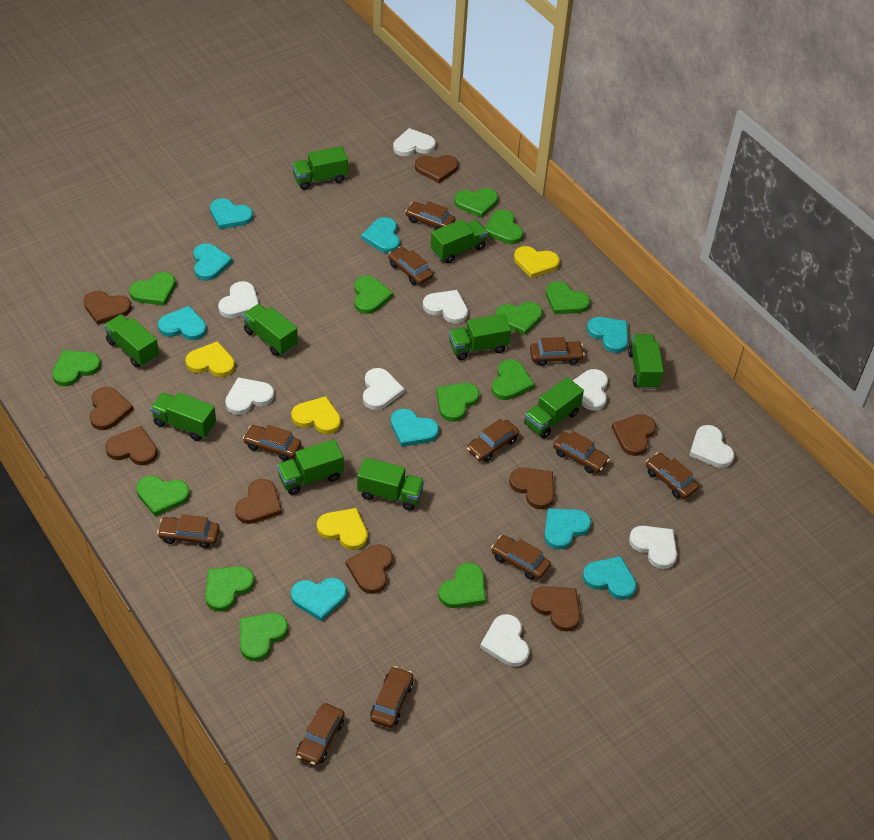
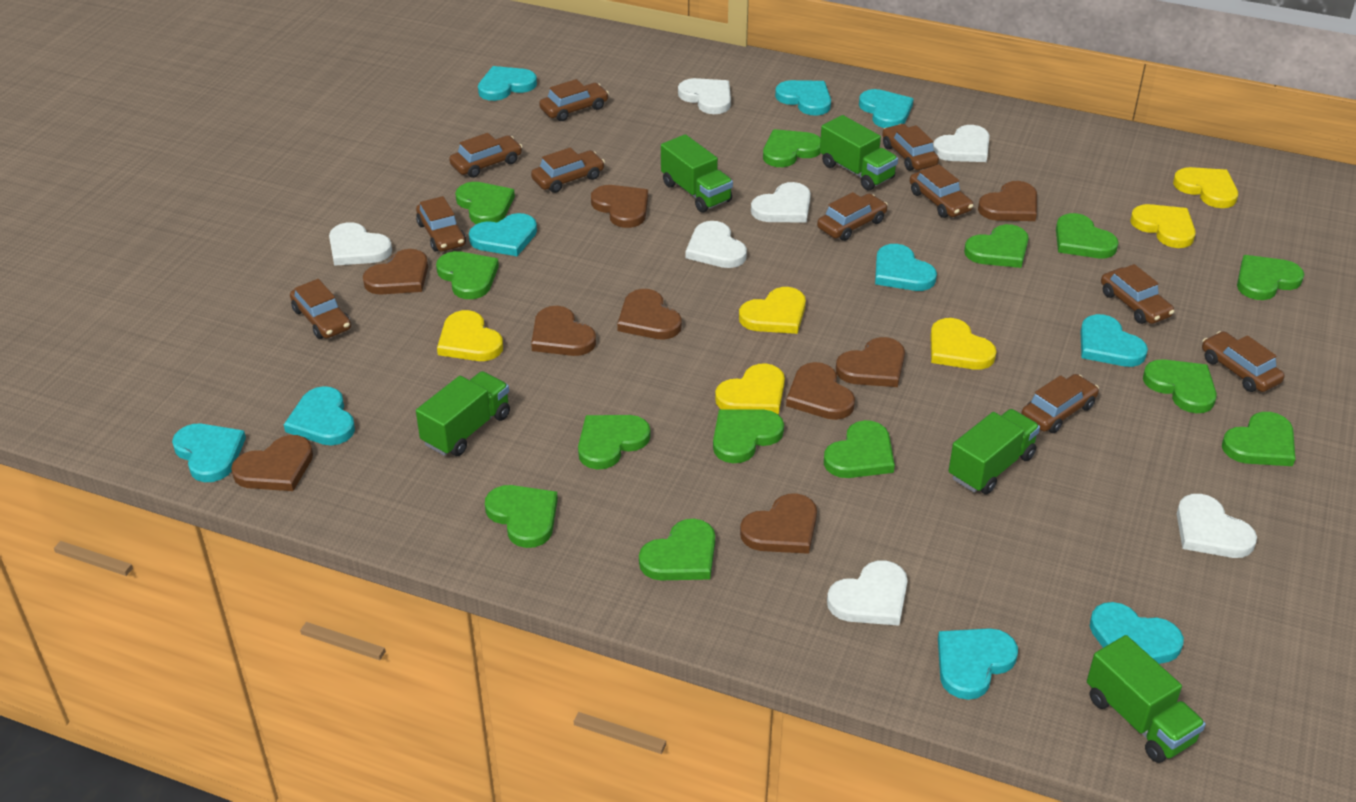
green truck: 10 -> 5
turquoise heart: 9 -> 10
white heart: 9 -> 7
yellow heart: 4 -> 6

